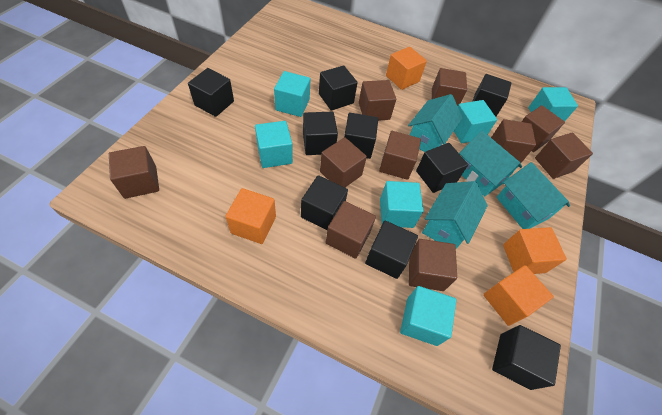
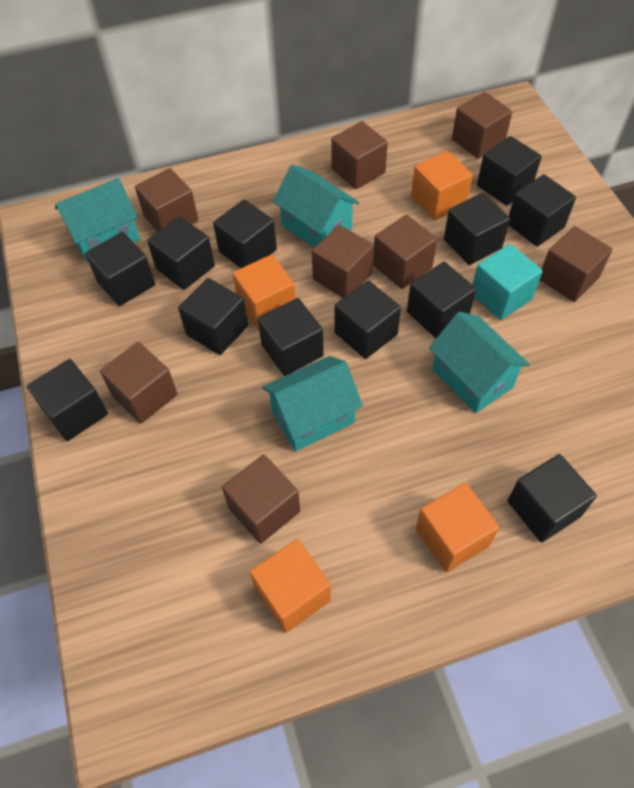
black cube: 9 -> 12
brown cube: 10 -> 8
turquoise cube: 6 -> 1

